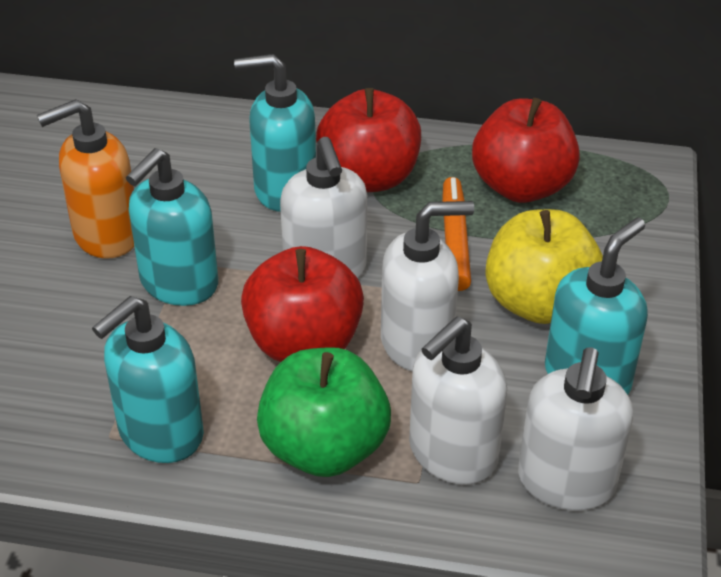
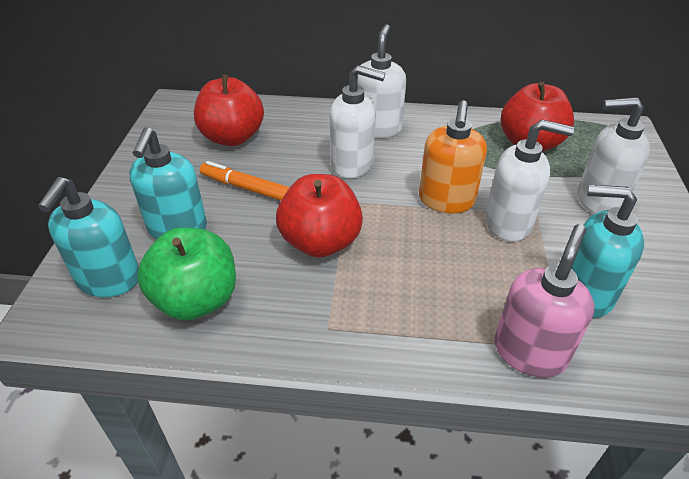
pink soap dispenser: 0 -> 1
turquoise soap dispenser: 4 -> 3
yellow apple: 1 -> 0

